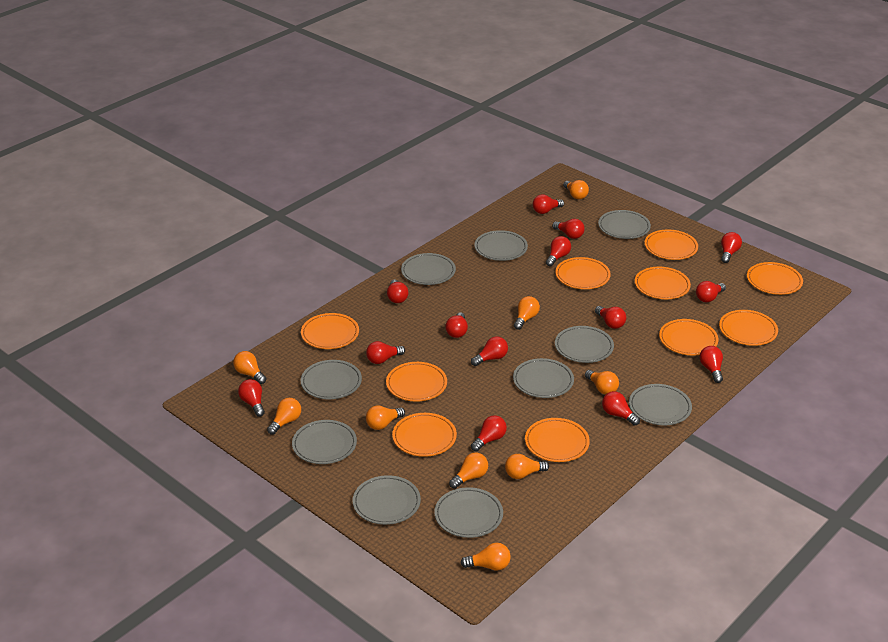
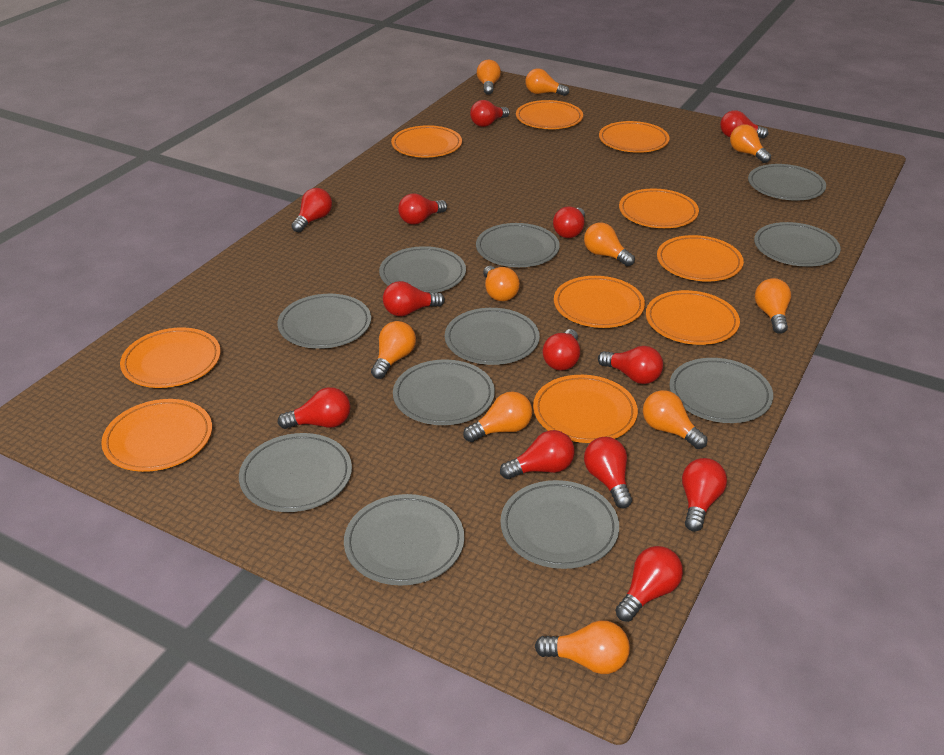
grey plate: 10 -> 11
orange light bulb: 9 -> 10
red light bulb: 14 -> 13

